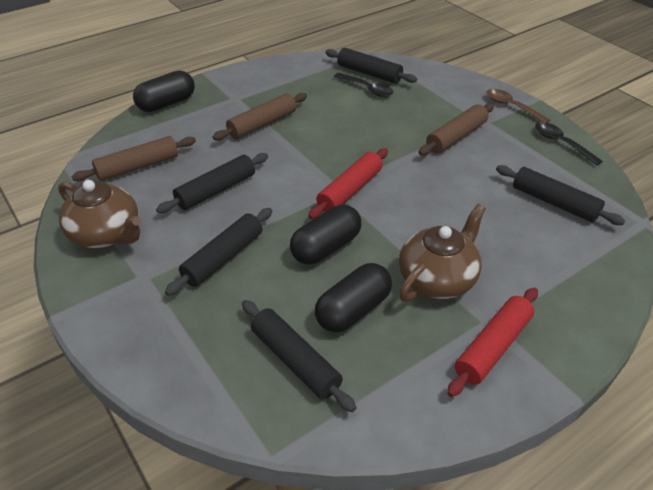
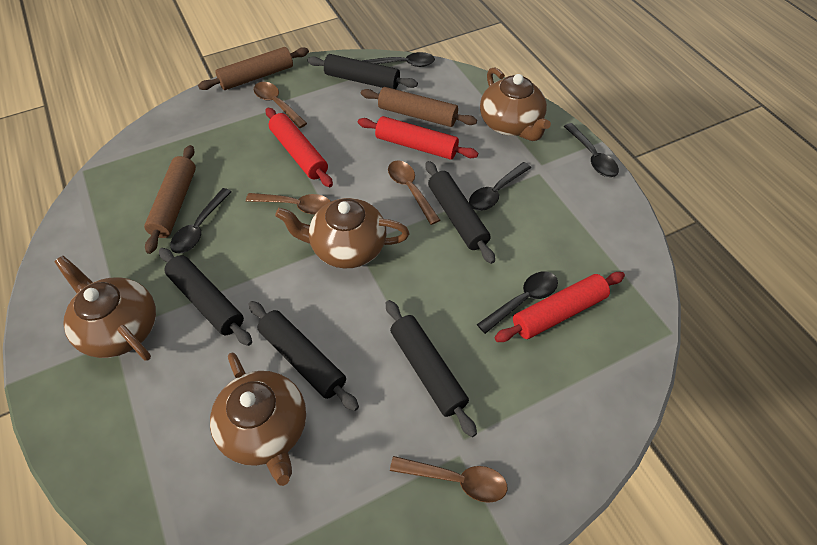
black capsule: 3 -> 0
black spoon: 2 -> 5
brown spoon: 1 -> 4
brown teapot: 2 -> 4
red rolling pin: 2 -> 3

